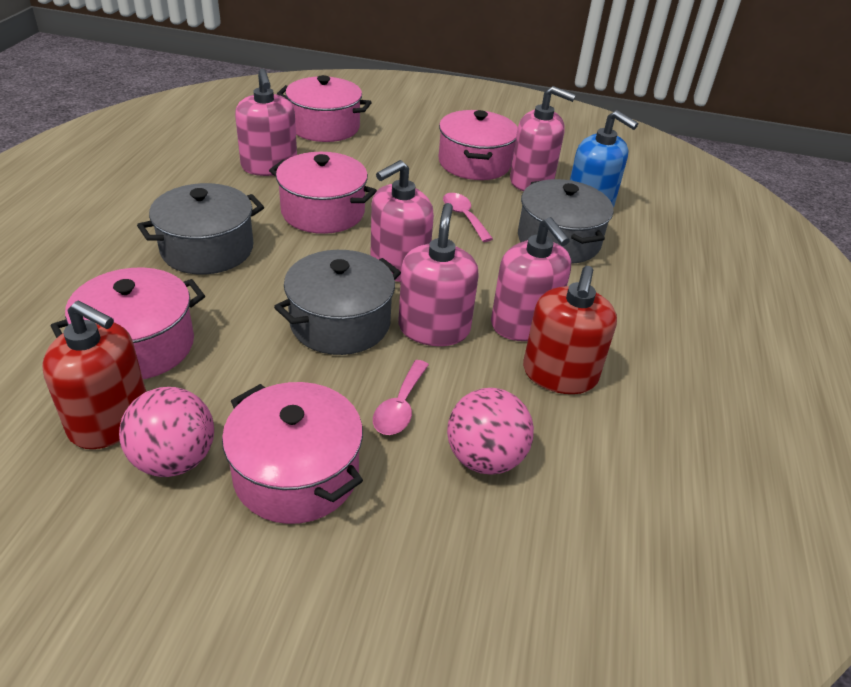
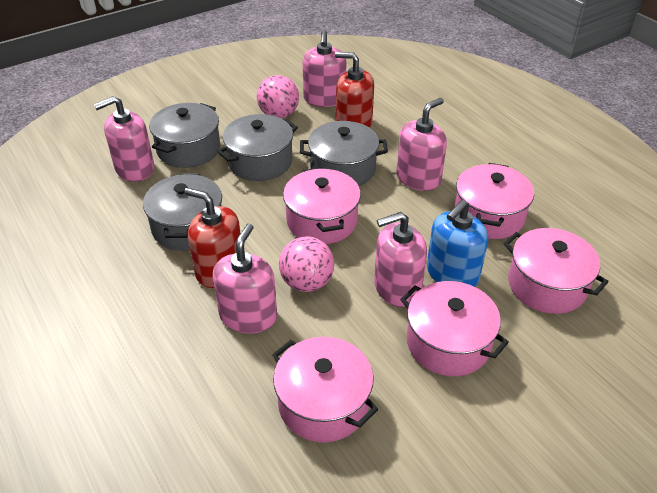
grey pot: 3 -> 4
pink spoon: 2 -> 0

